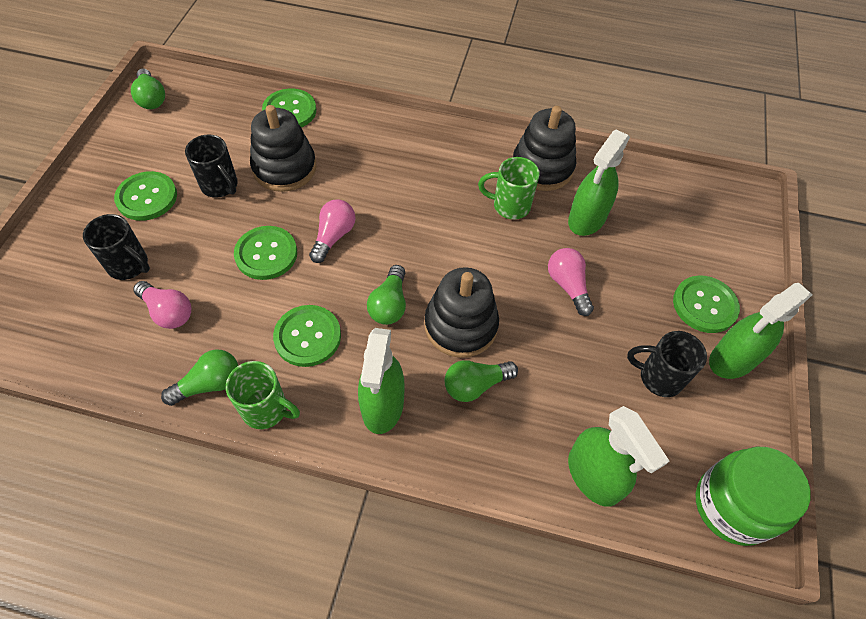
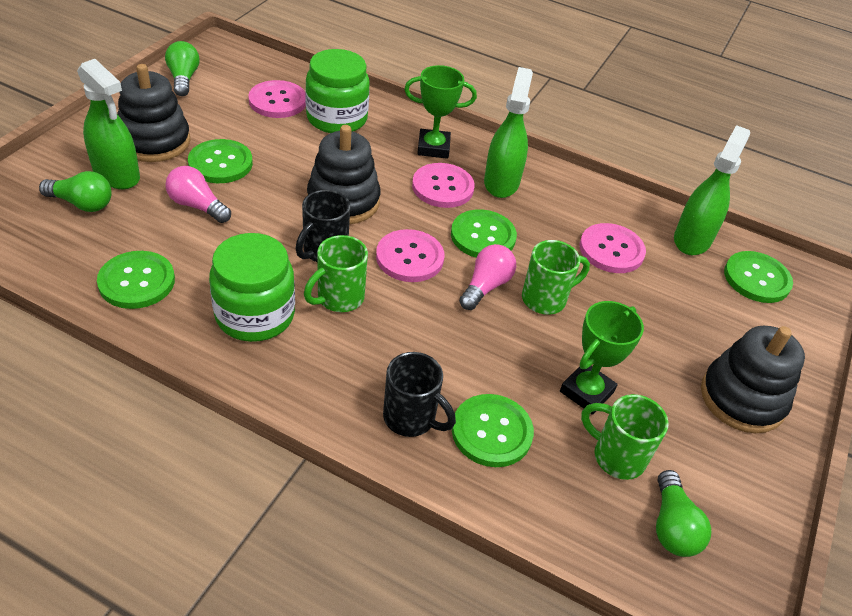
black mug: 3 -> 2
green jar: 1 -> 2
green light bulb: 4 -> 3
green mug: 2 -> 3
green spray bottle: 4 -> 3
green trophy: 0 -> 2
pink button: 0 -> 4
pink light bulb: 3 -> 2

